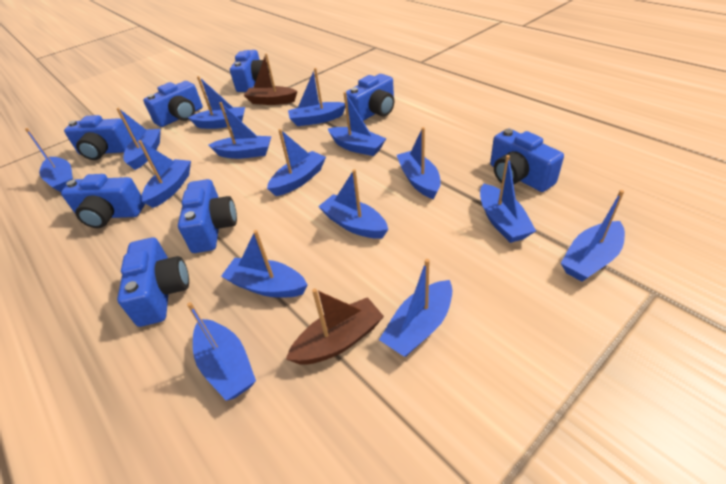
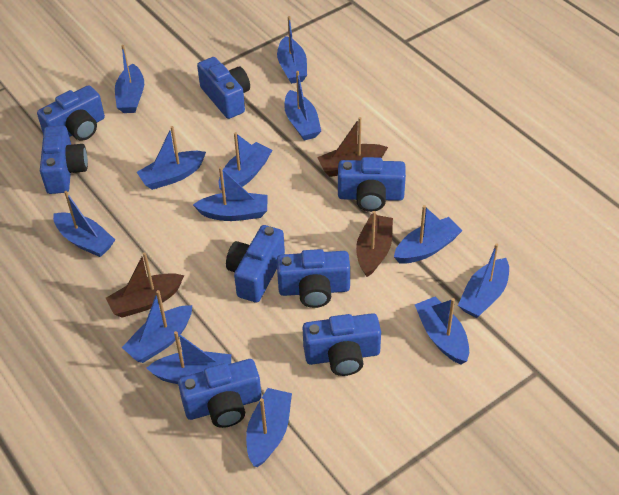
blue boat: 15 -> 13
brown boat: 2 -> 3

